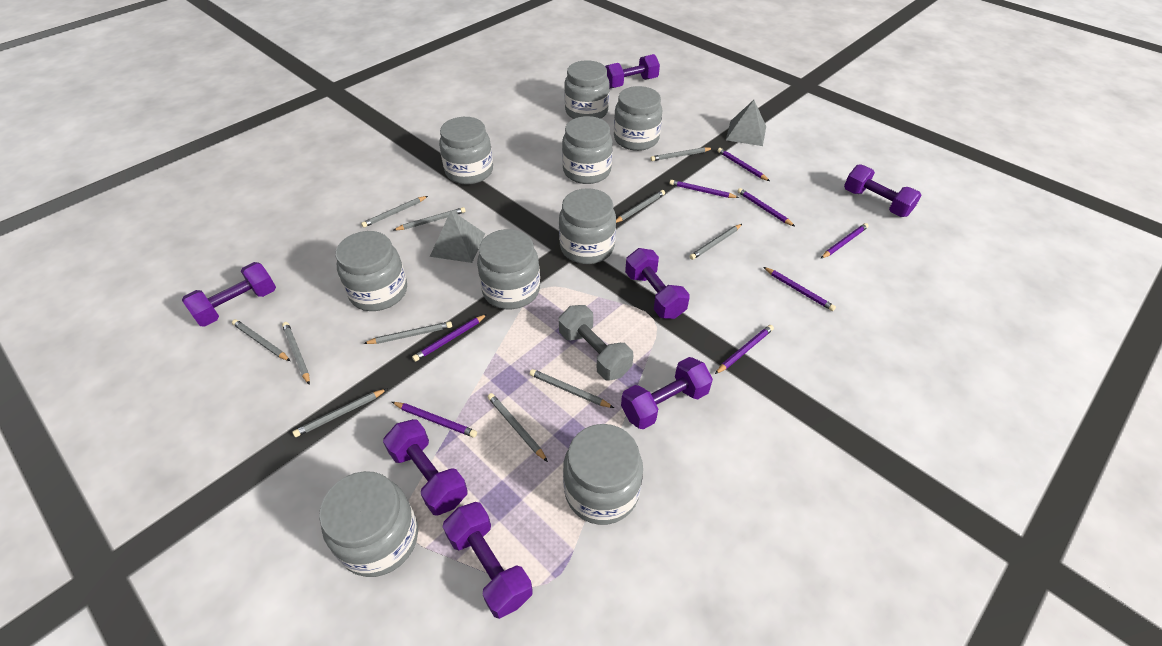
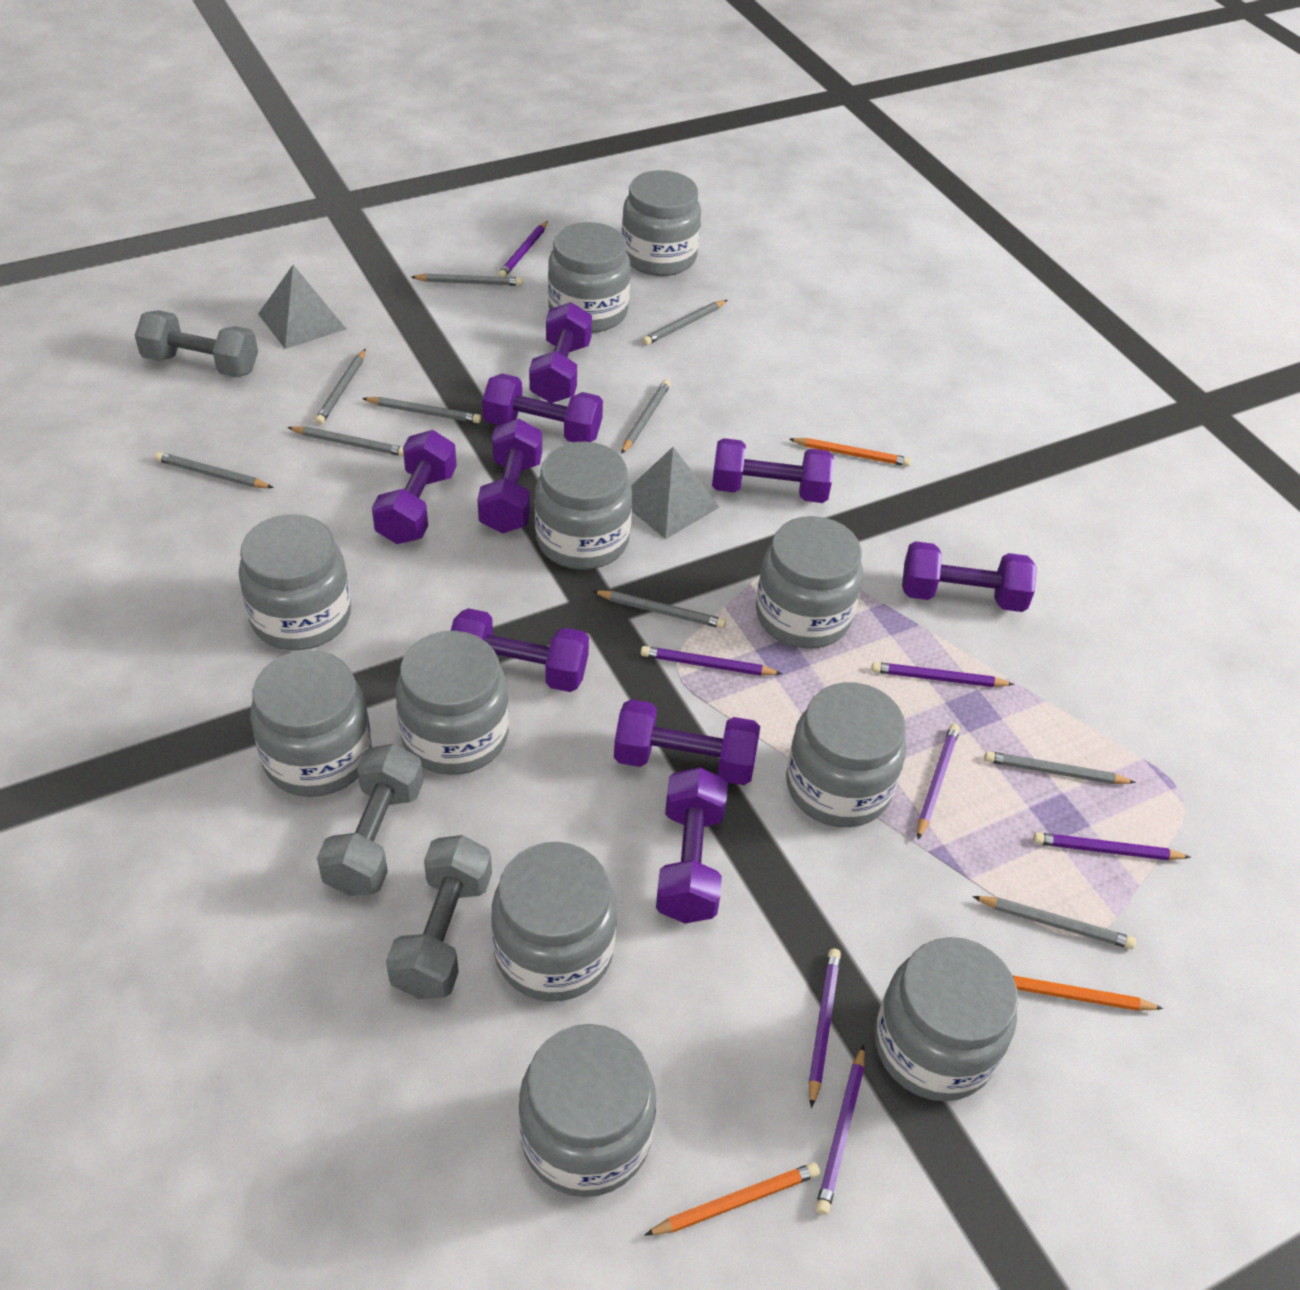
grey dumbbell: 1 -> 3
grey jar: 9 -> 11
grey pencil: 11 -> 10
orange pencil: 0 -> 3
purple dumbbell: 7 -> 9
purple pencil: 8 -> 7

